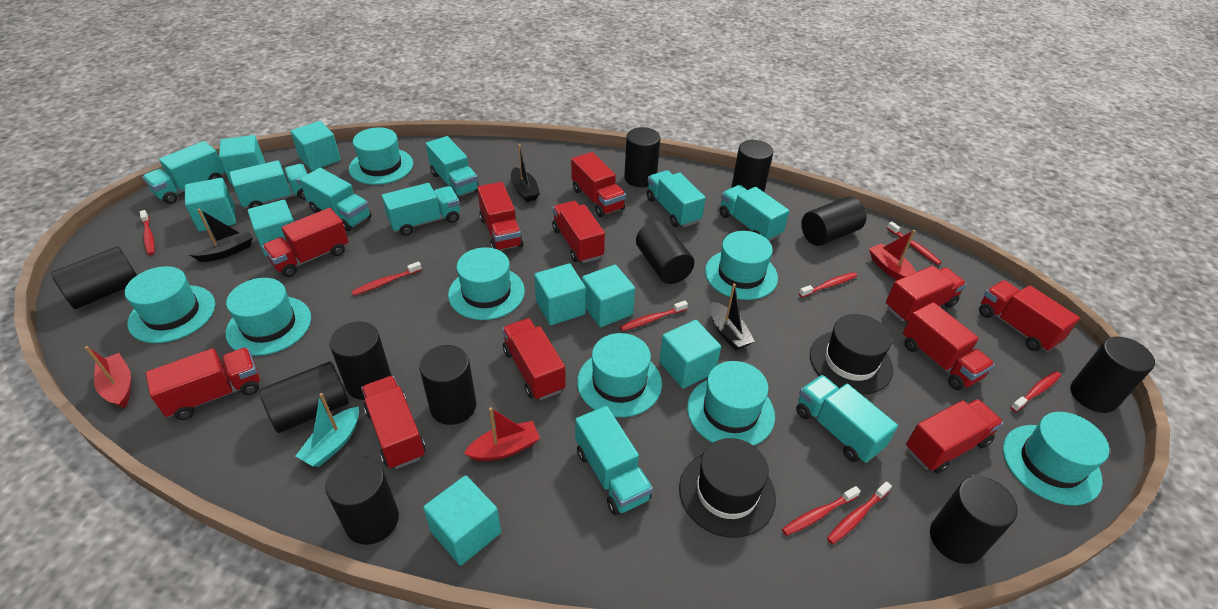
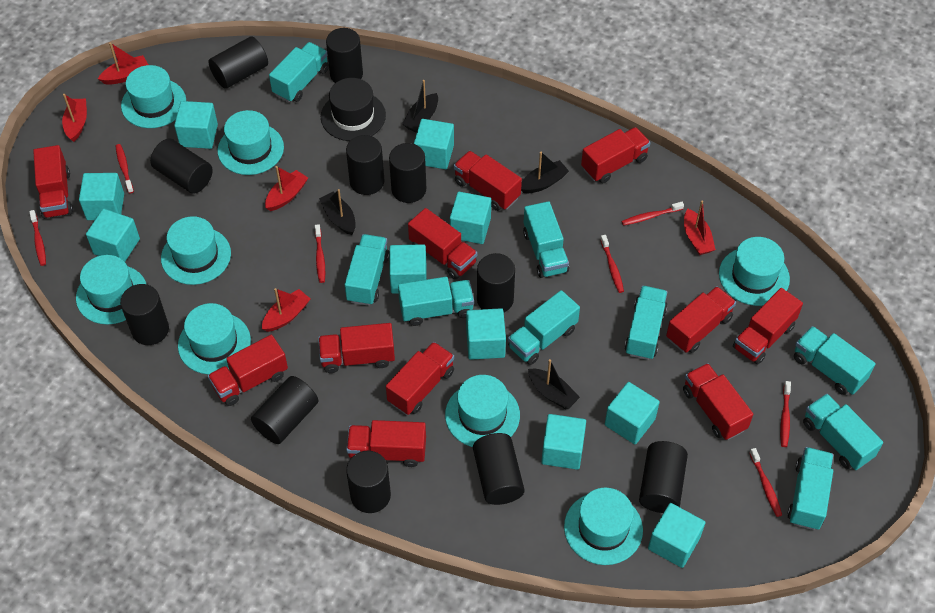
black boat: 3 -> 4
black hat: 2 -> 1
red boat: 3 -> 5
red toothbrush: 8 -> 7
turquoise boat: 1 -> 0
turquoise cube: 8 -> 10

